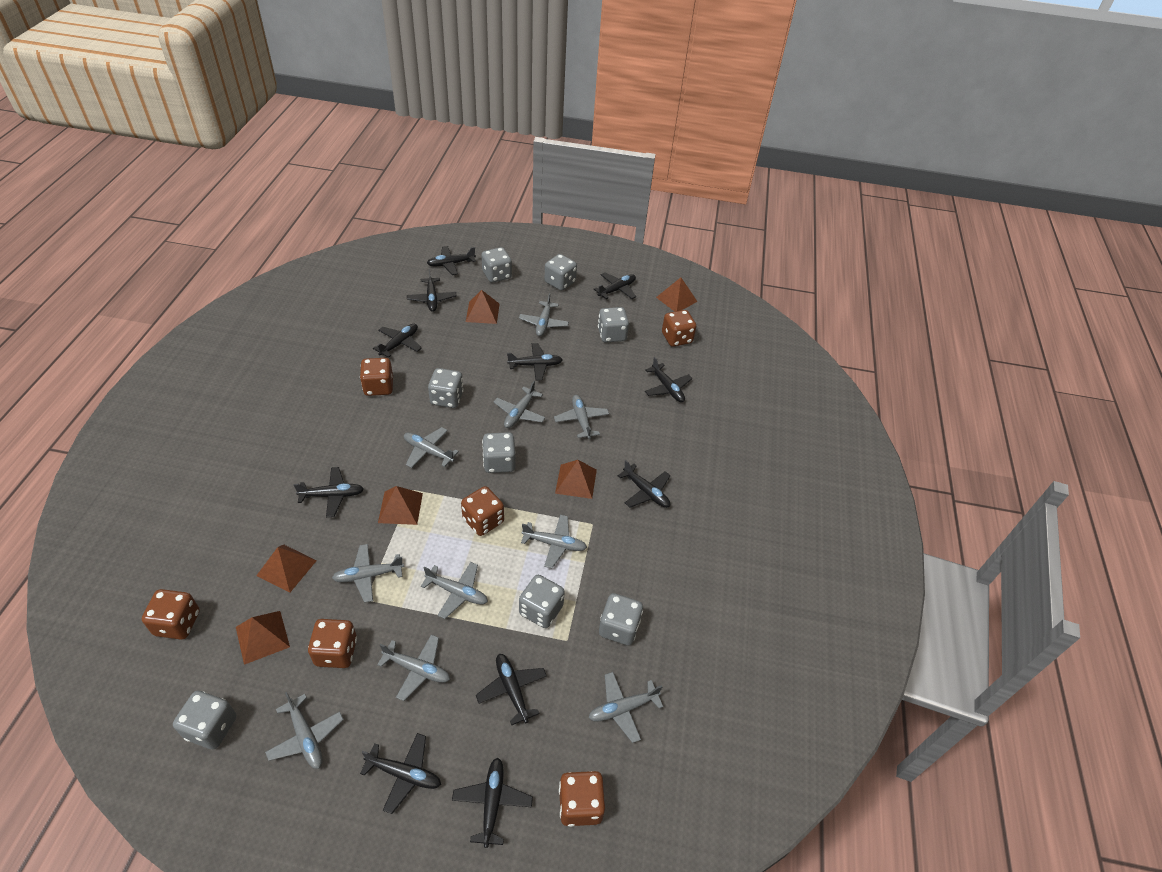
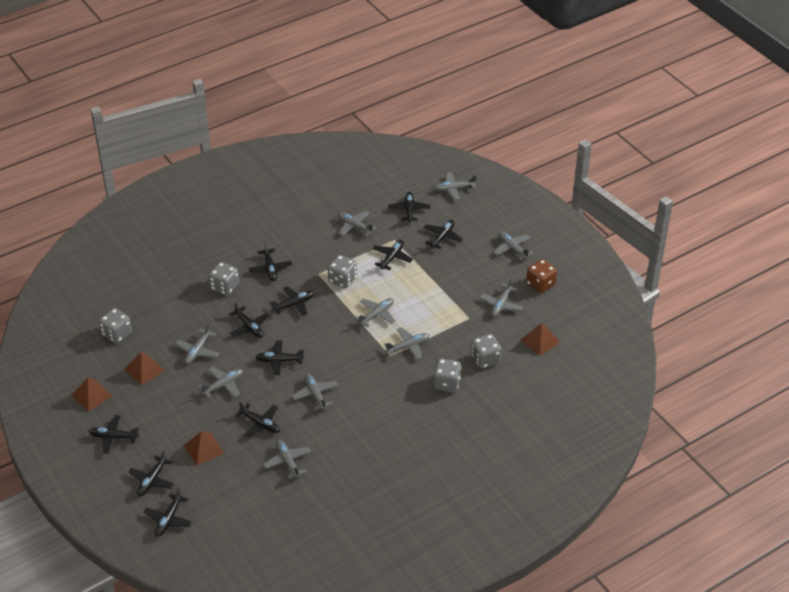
brown dice: 6 -> 1
brown pyramid: 6 -> 4
grey dice: 8 -> 5

